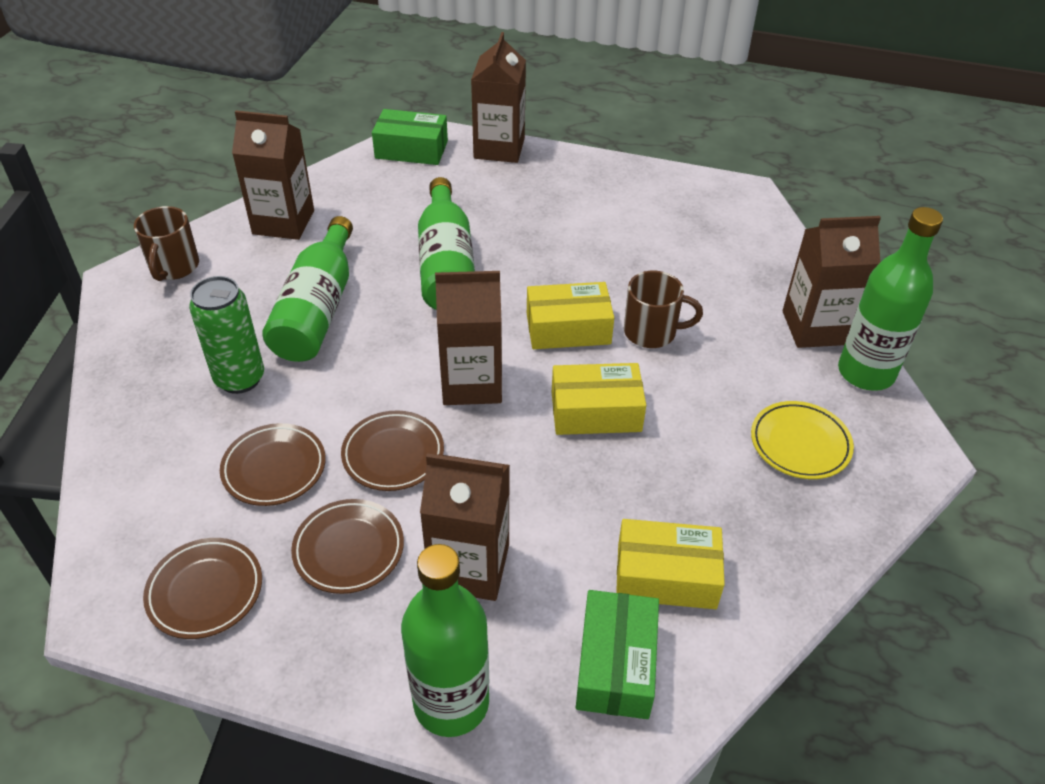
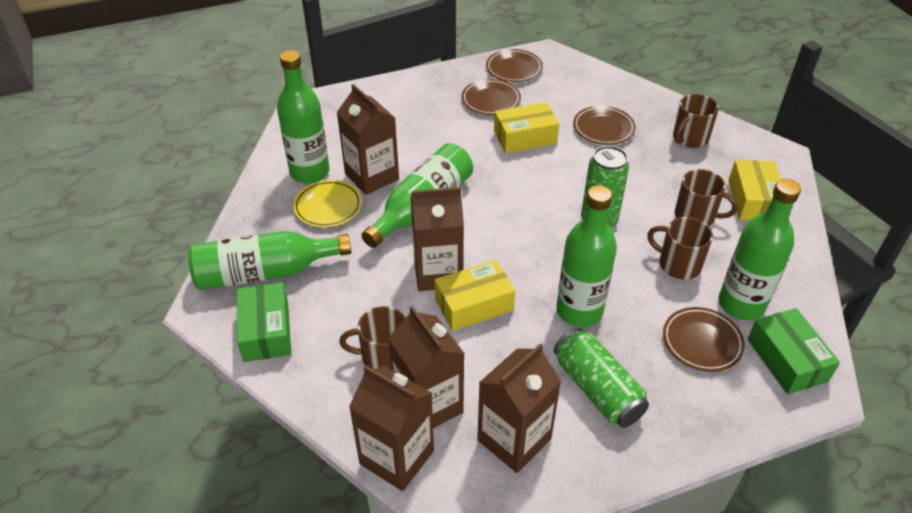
brown mug: 2 -> 4
green bottle: 4 -> 5
green can: 1 -> 2

